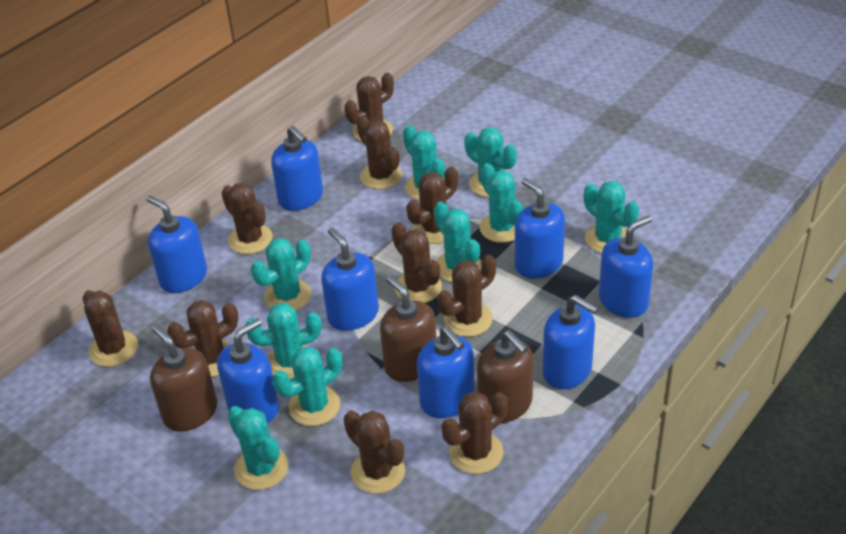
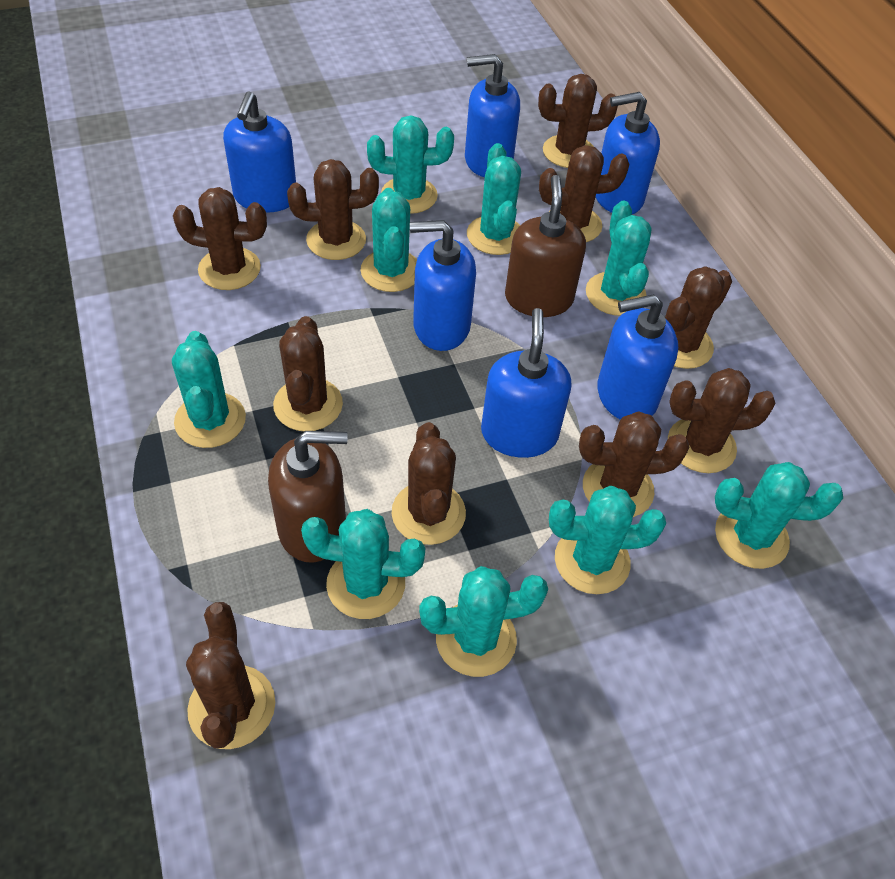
blue soap dispenser: 8 -> 6
brown soap dispenser: 3 -> 2

